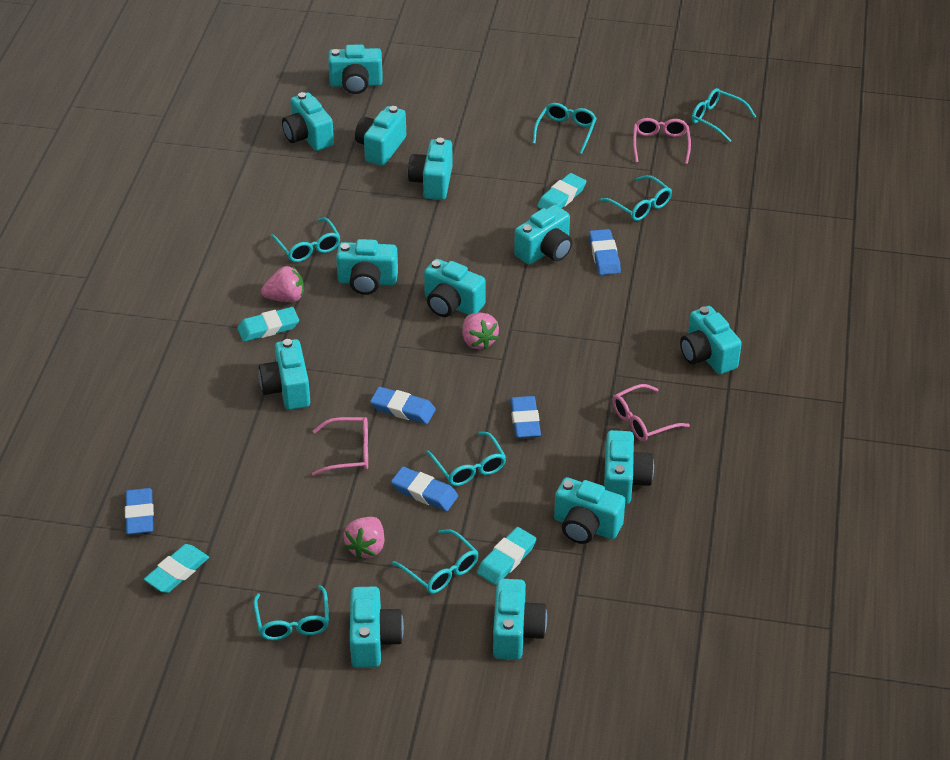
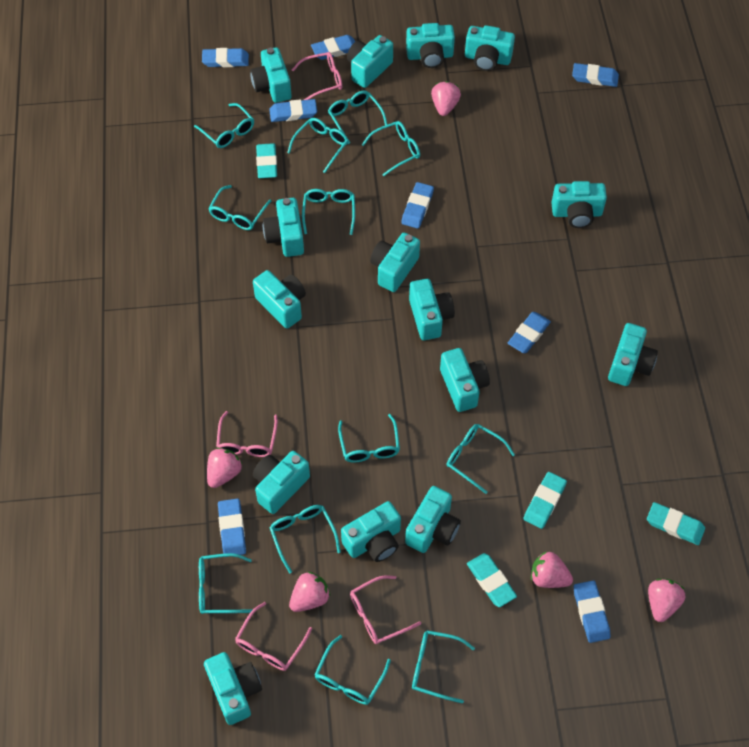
blue eraser: 5 -> 8
pink glasses: 3 -> 4
pink strawberry: 3 -> 5
turquoise camera: 13 -> 15
turquoise glasses: 7 -> 12

